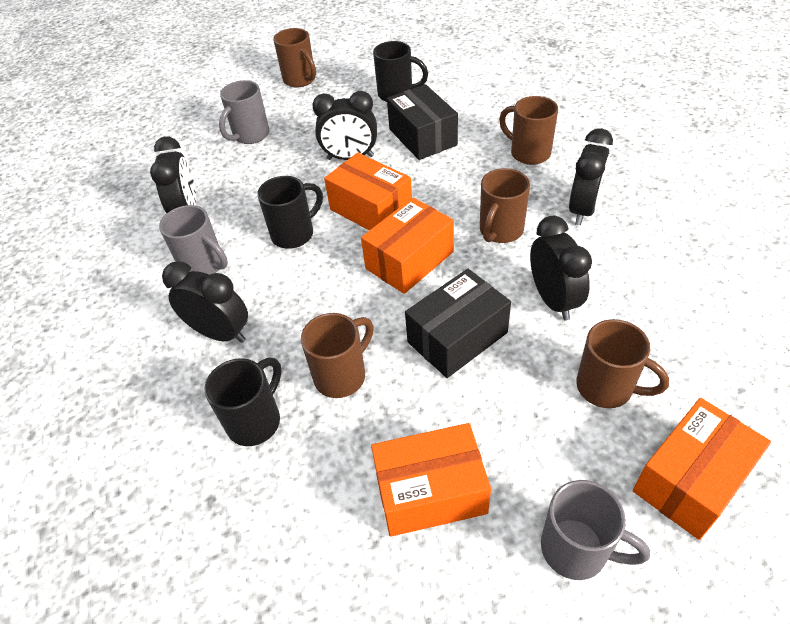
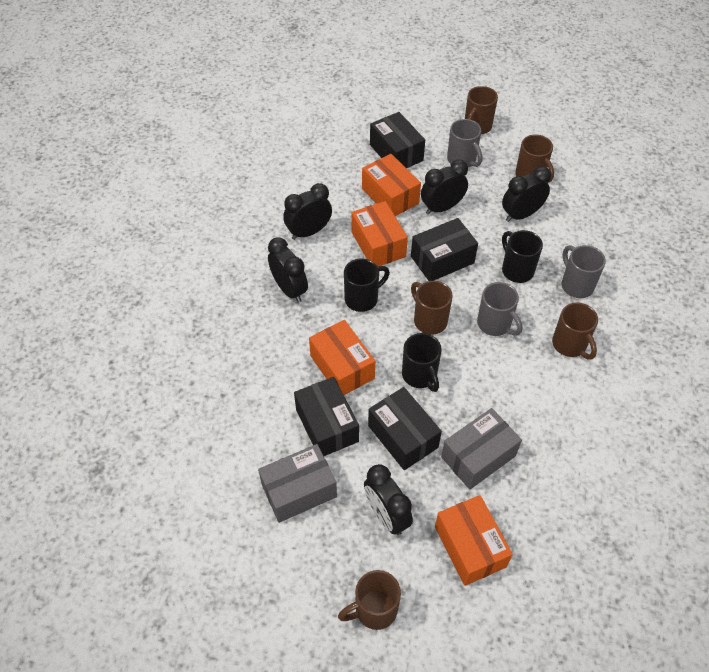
black box: 2 -> 4
grey box: 0 -> 2

